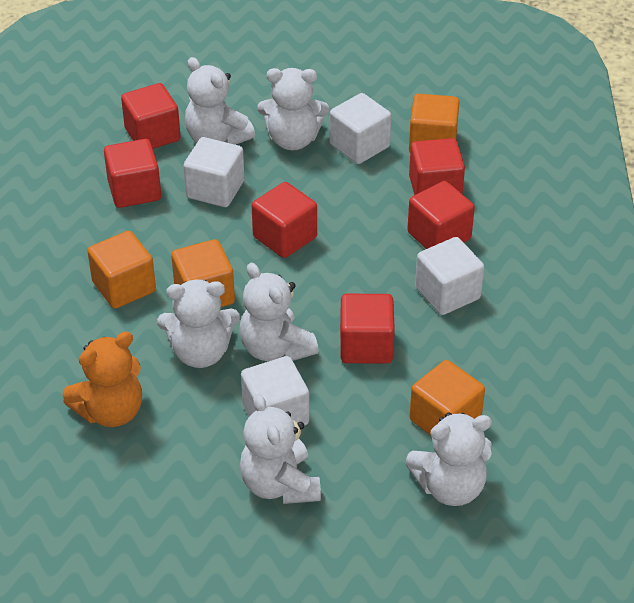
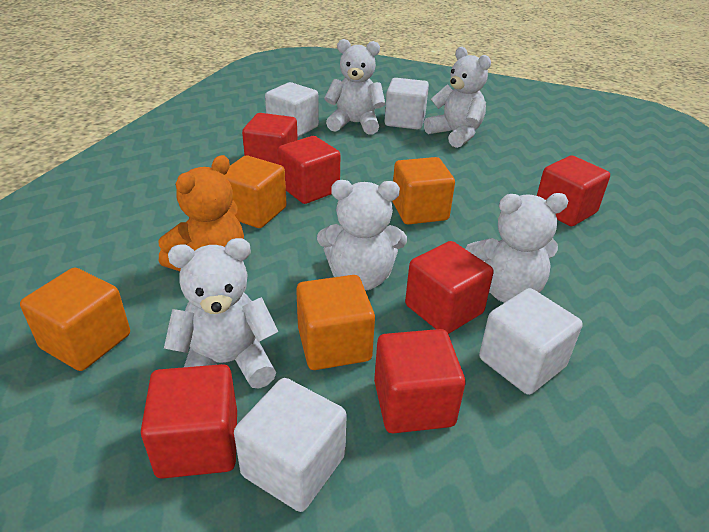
white teddy bear: 6 -> 5

